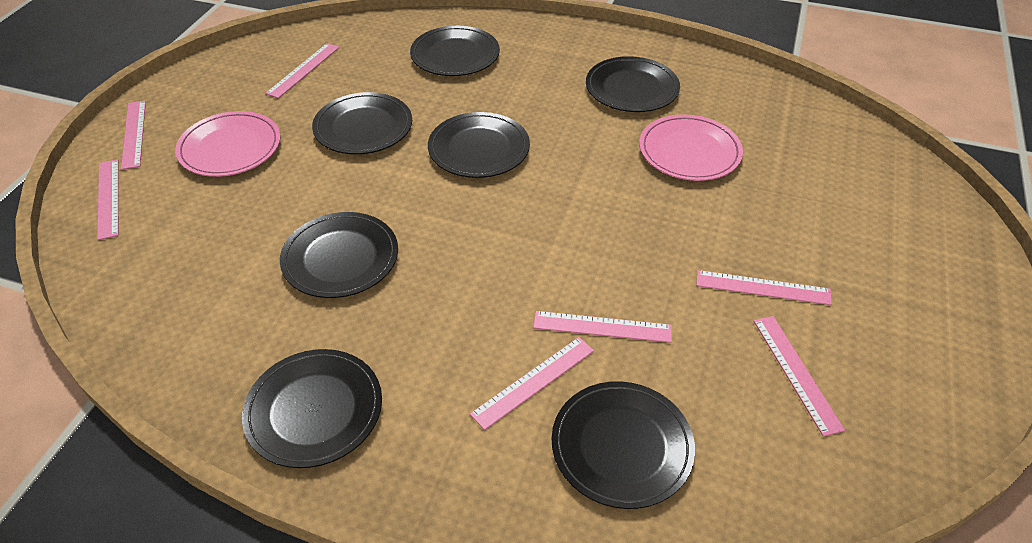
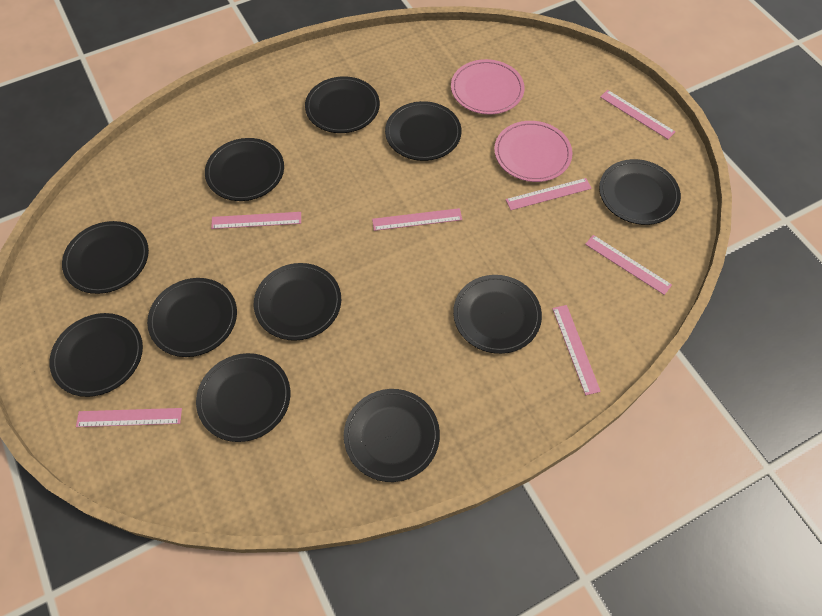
black plate: 7 -> 11

